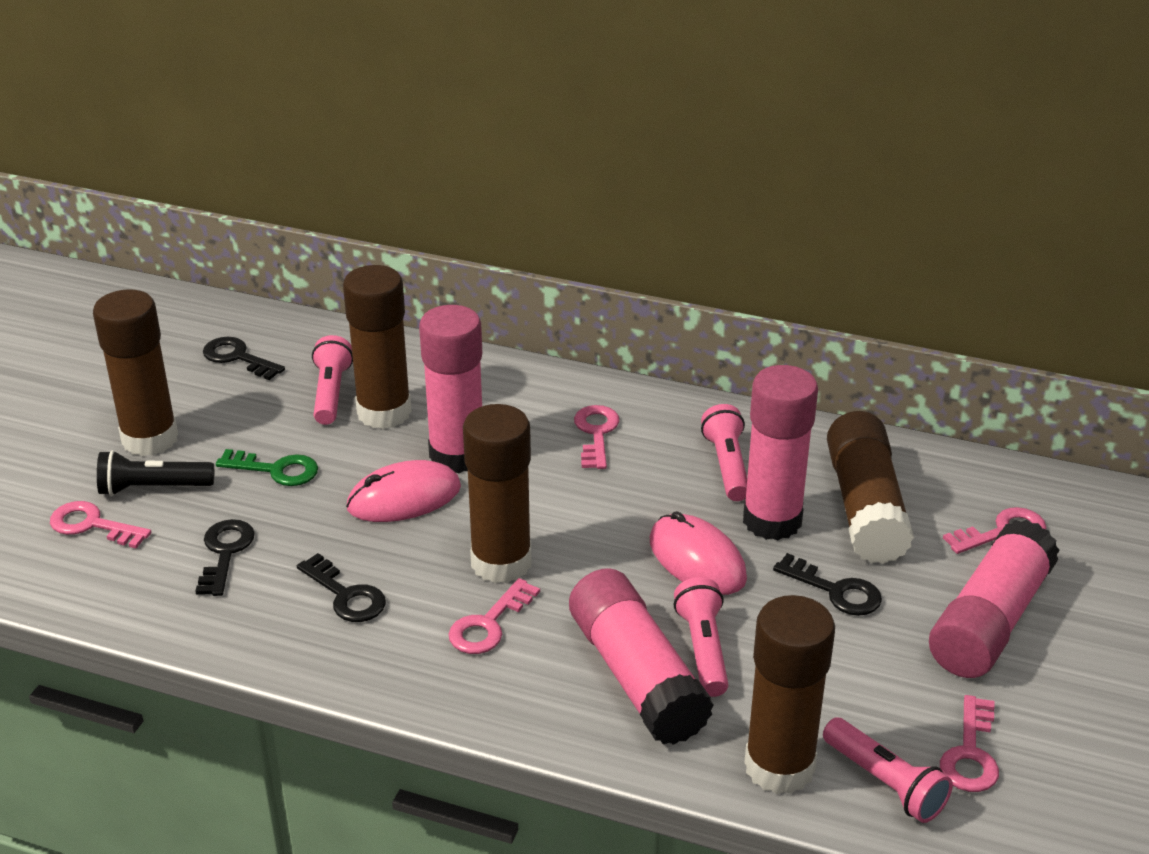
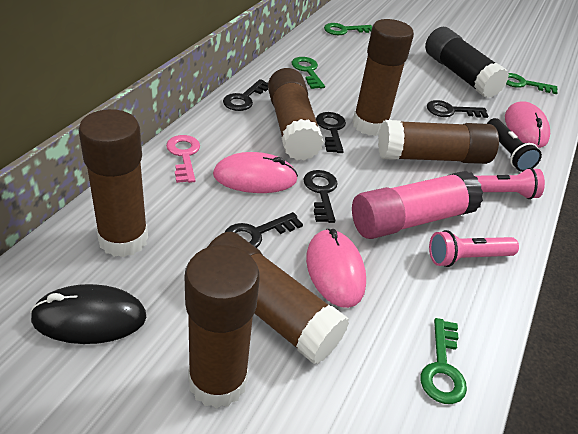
black glue stick: 0 -> 1
black key: 4 -> 5
black mouse: 0 -> 1
brown glue stick: 5 -> 6
green key: 1 -> 4
pink flashlight: 4 -> 2
pink glue stick: 4 -> 1
pink key: 5 -> 1
pink mouse: 2 -> 3

